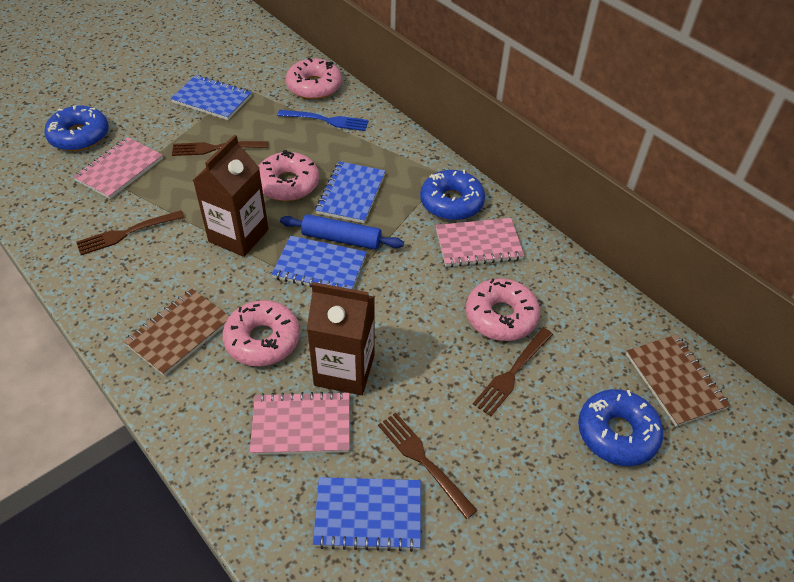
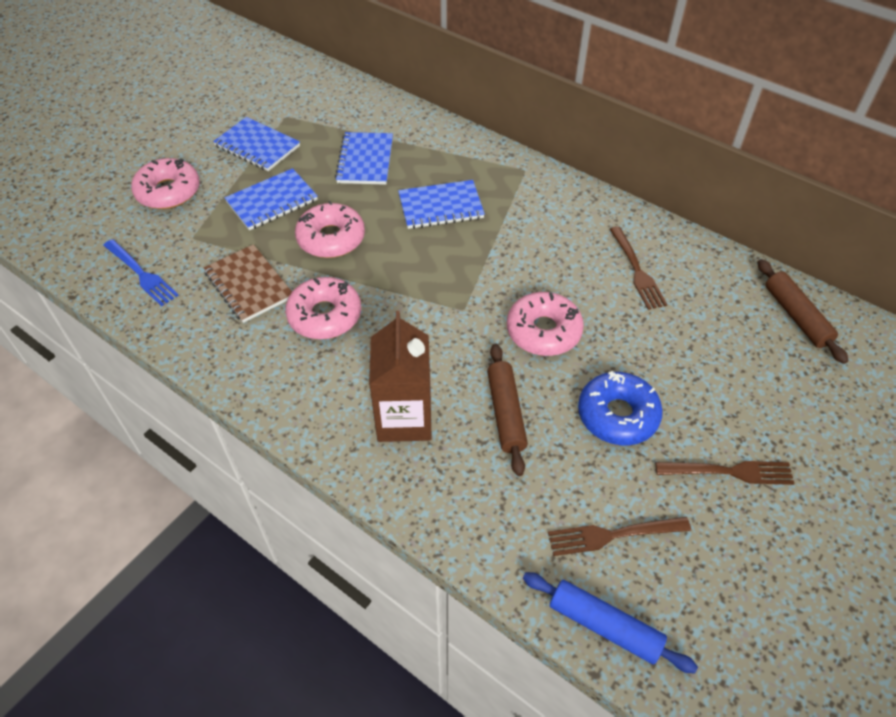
blue donut: 3 -> 1
brown carton: 2 -> 1
brown fork: 4 -> 3
brown notebook: 2 -> 1
brown rolling pin: 0 -> 2
pink notebook: 3 -> 0

